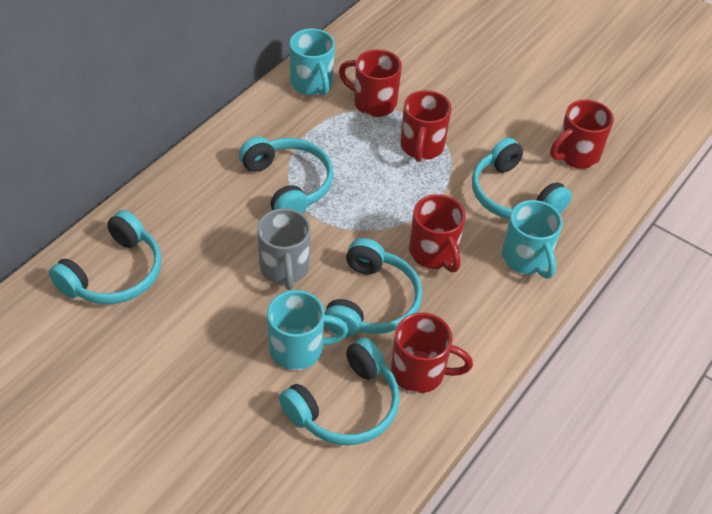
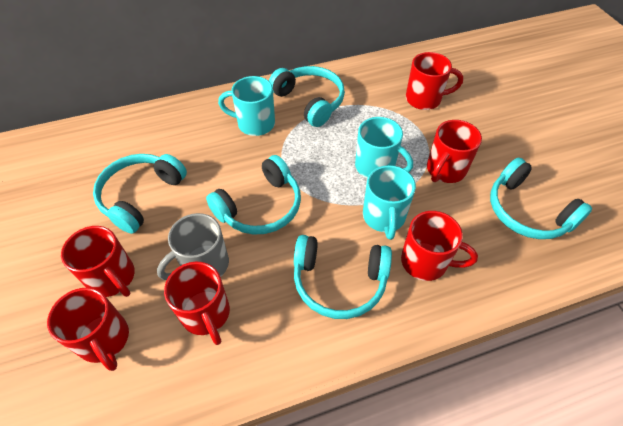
red mug: 5 -> 6

